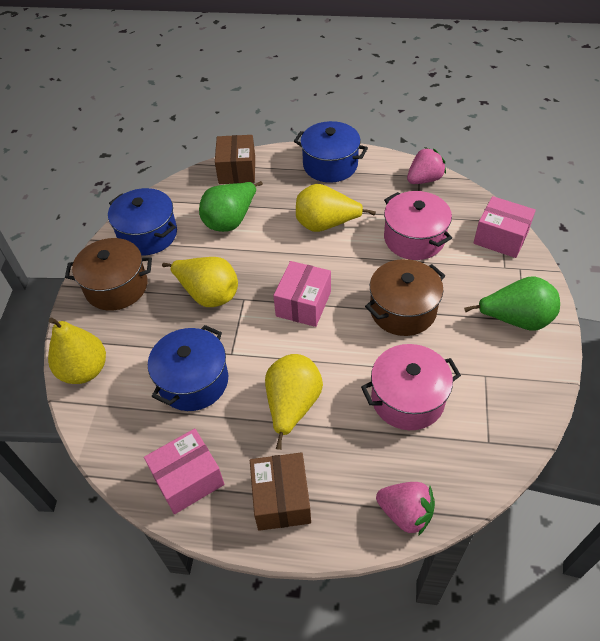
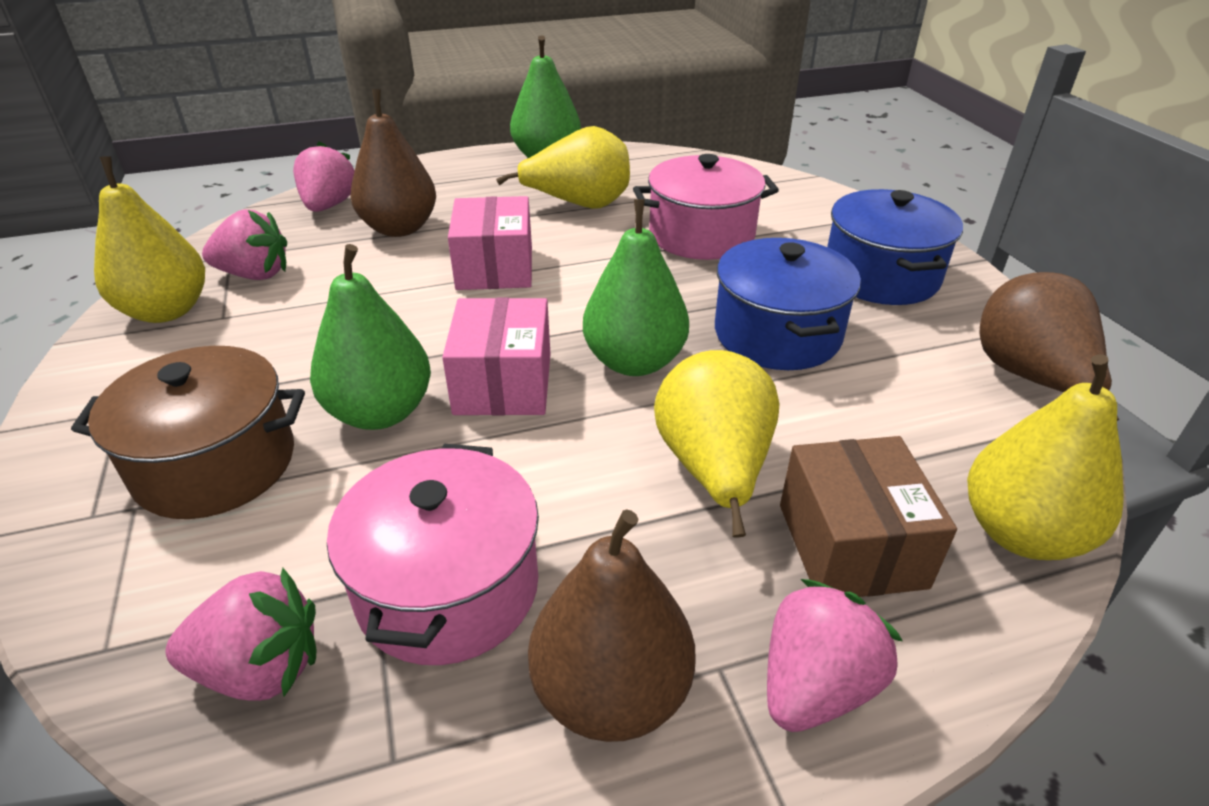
blue pot: 3 -> 2
brown box: 2 -> 1
brown pear: 0 -> 3
brown pot: 2 -> 1
green pear: 2 -> 3
pink box: 3 -> 2
pink strawberry: 2 -> 4

